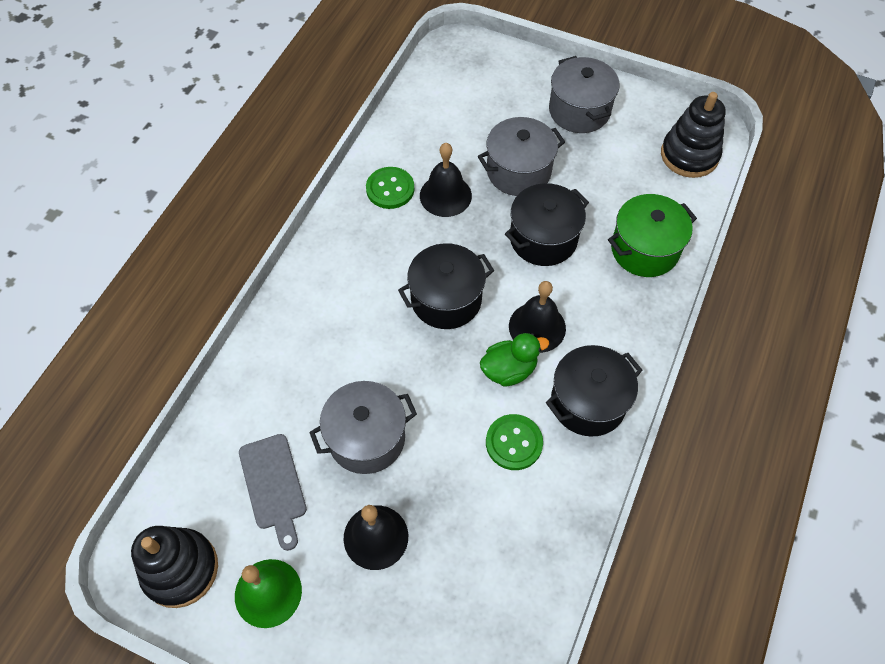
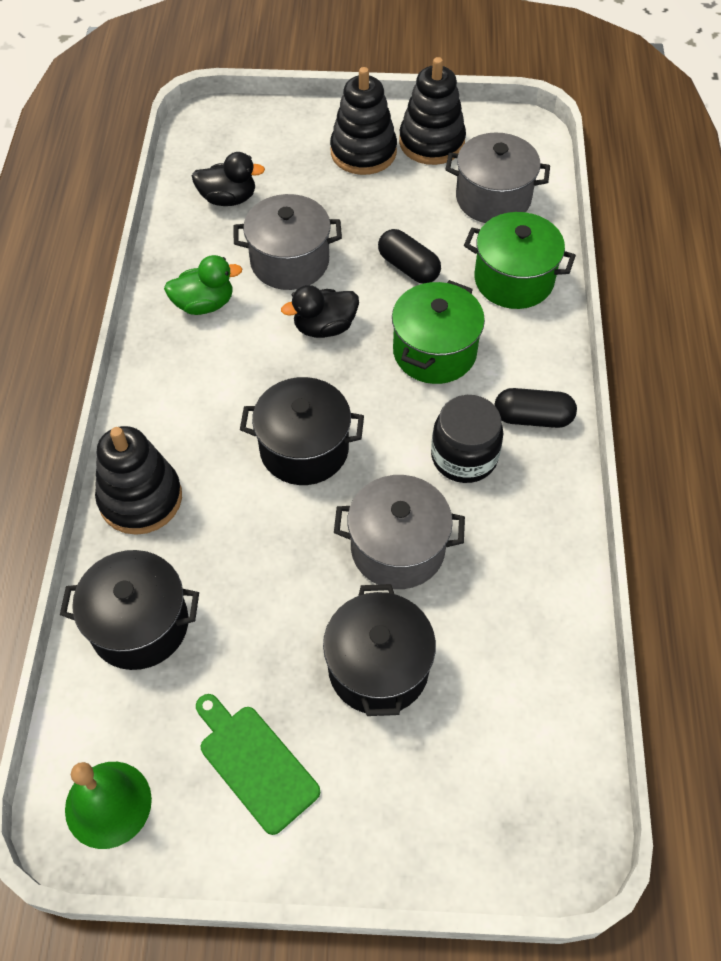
black bell: 3 -> 0
black capsule: 0 -> 2
black duck: 0 -> 2
black jar: 0 -> 1
black stacking toy: 2 -> 3
green button: 2 -> 0
green cutting board: 0 -> 1
green pot: 1 -> 2
grey cutting board: 1 -> 0

